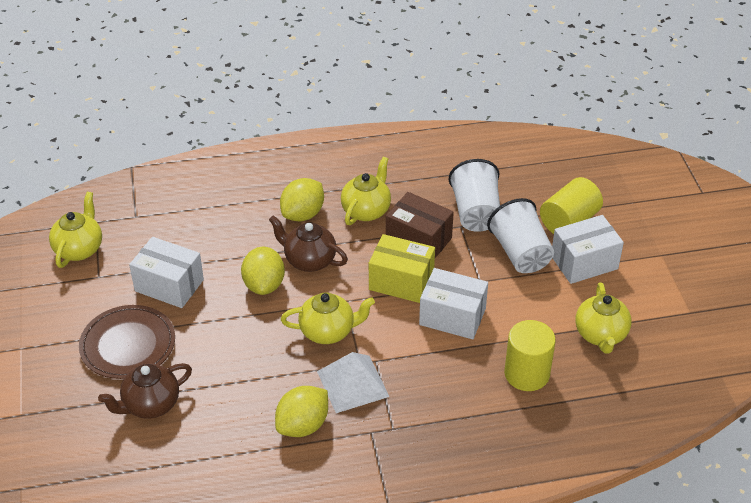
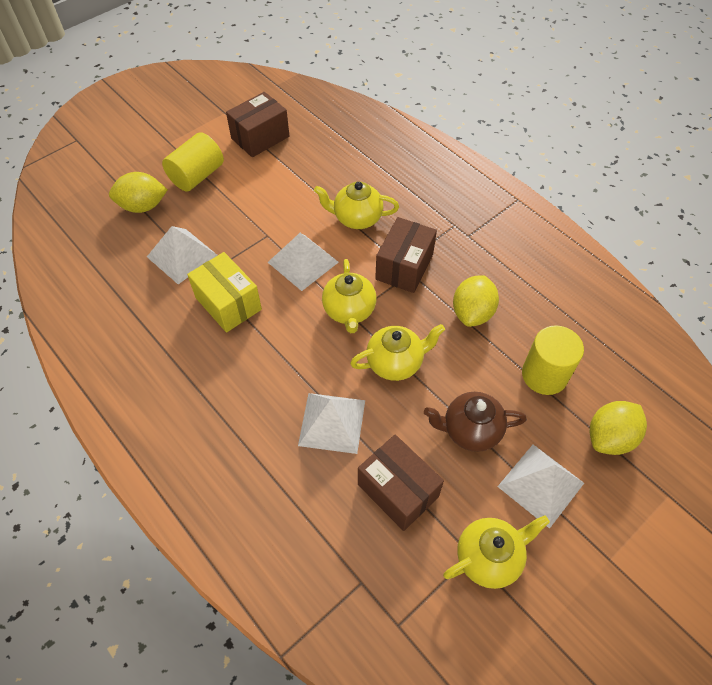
brown box: 1 -> 3
brown plate: 1 -> 0
brown teapot: 2 -> 1
white box: 3 -> 0
white cup: 2 -> 0
white pyramid: 1 -> 4

